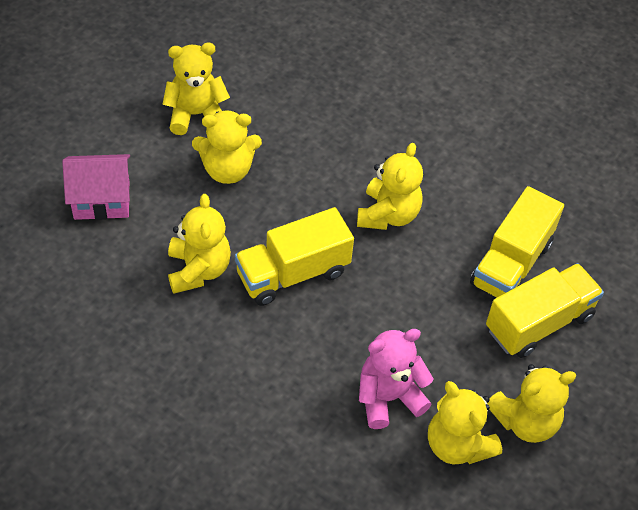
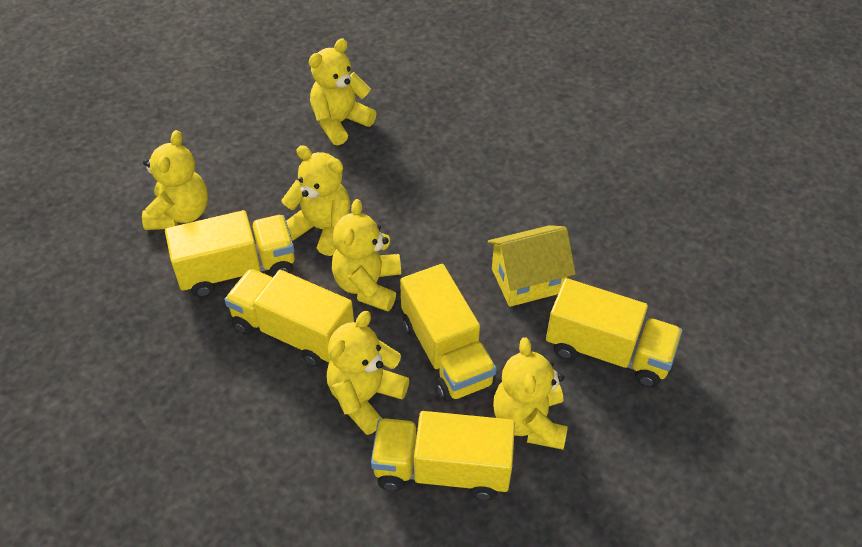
pink house: 1 -> 0
pink teddy bear: 1 -> 0
yellow house: 0 -> 1
yellow truck: 3 -> 5

